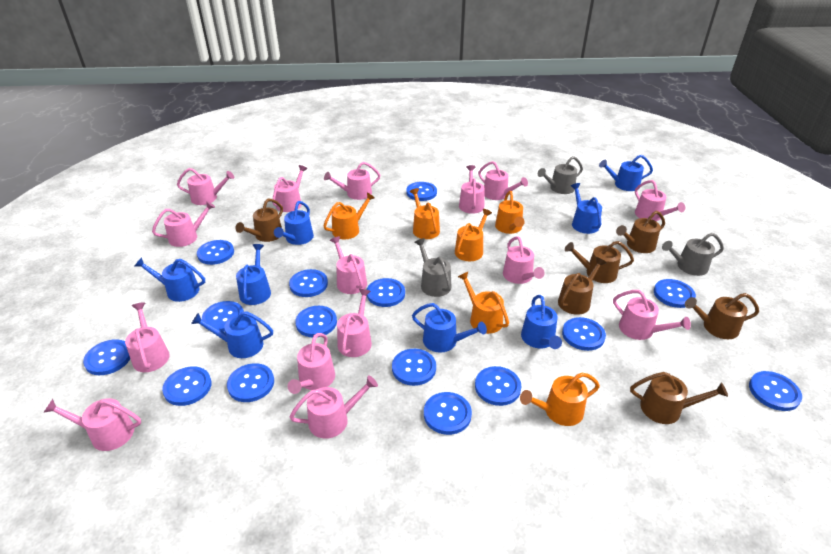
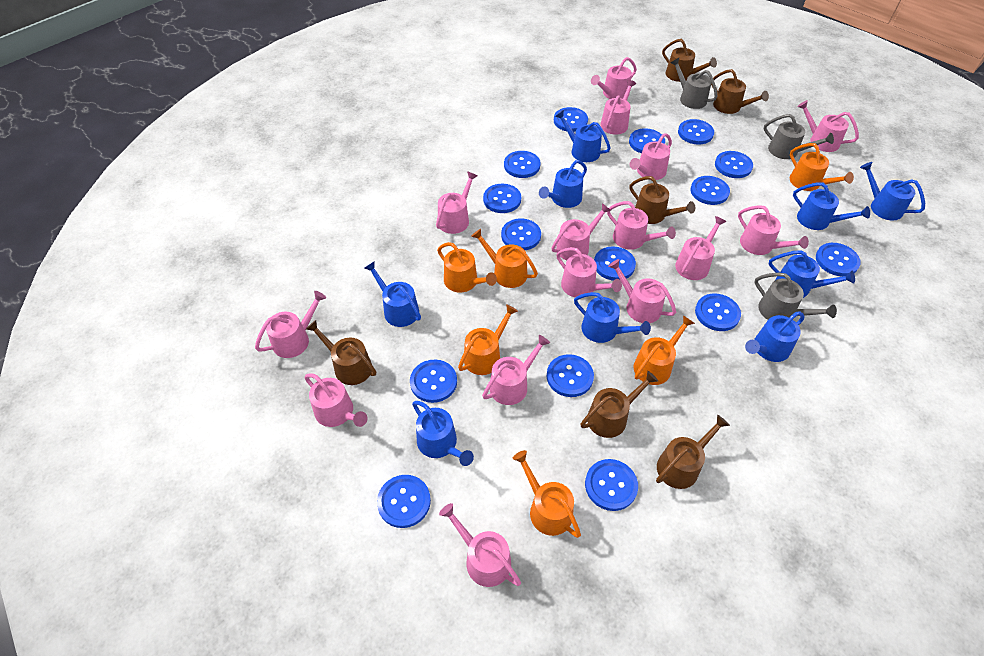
blue watering can: 8 -> 9

